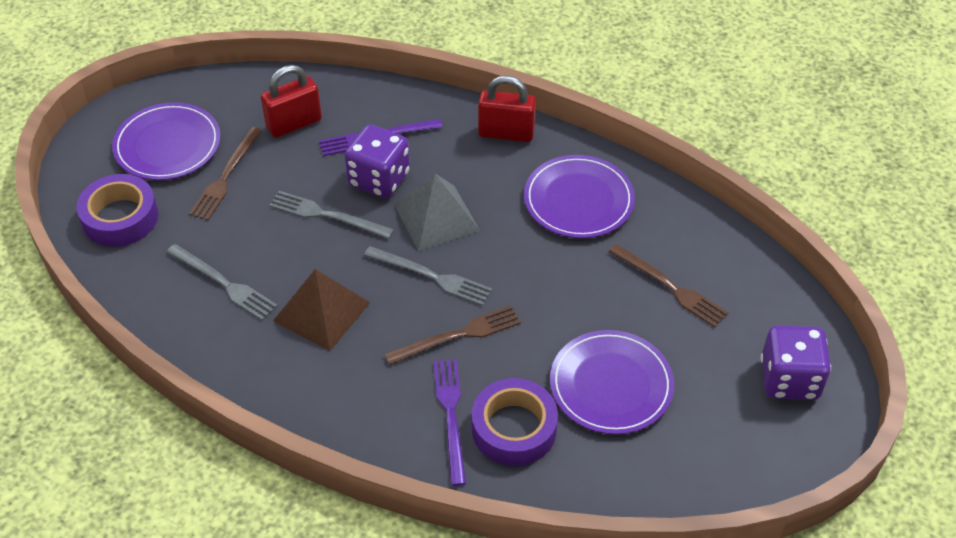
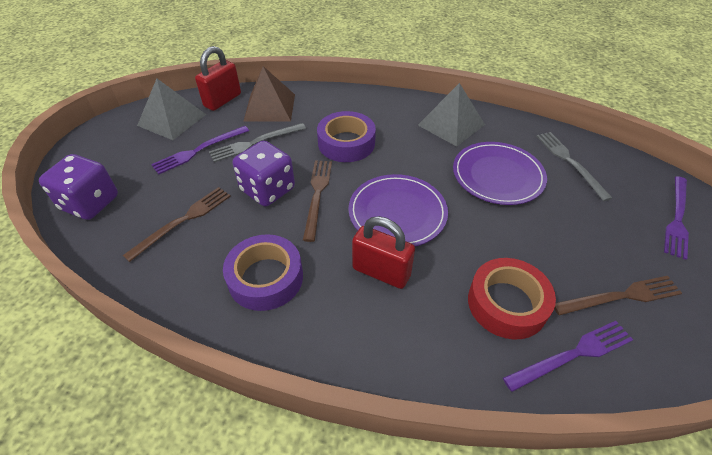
grey fork: 3 -> 2
grey pyramid: 1 -> 2
purple fork: 2 -> 3
purple plate: 3 -> 2
red tape: 0 -> 1

